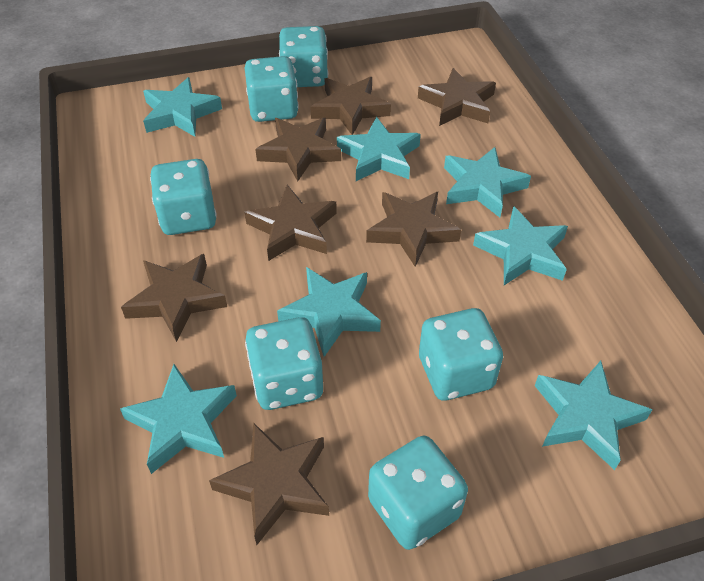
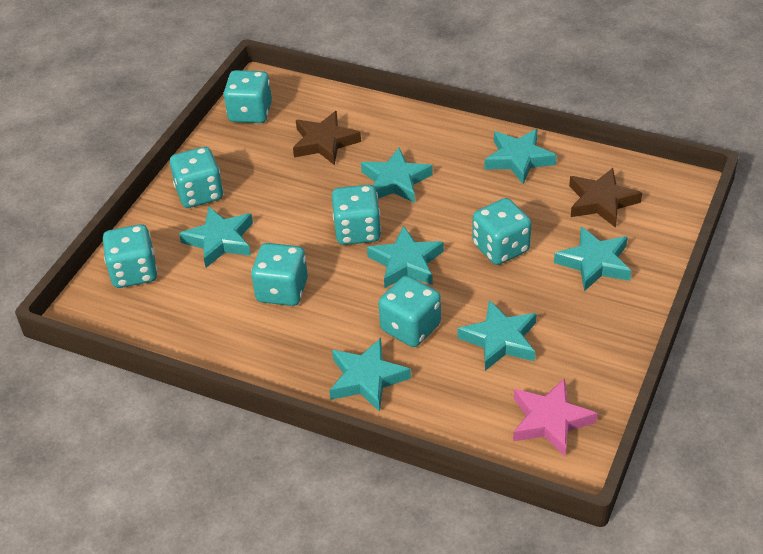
brown star: 7 -> 2
pink star: 0 -> 1
turquoise dice: 6 -> 7

